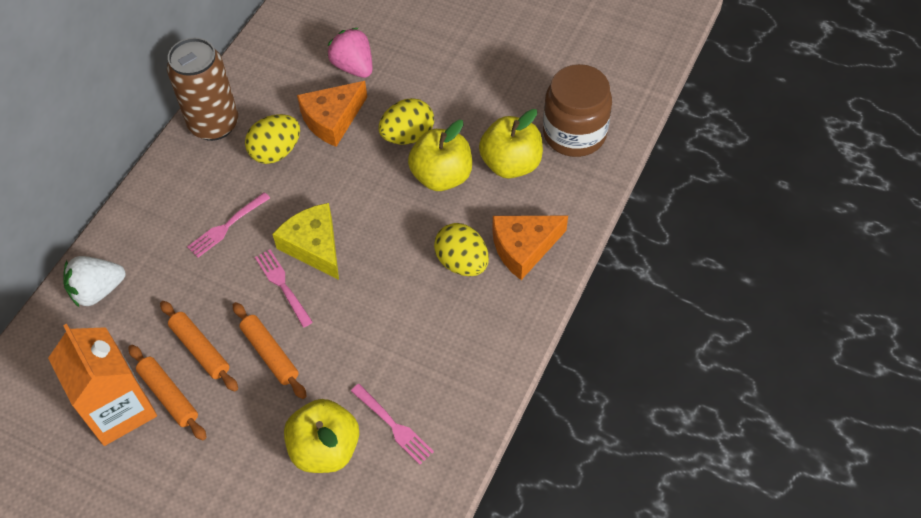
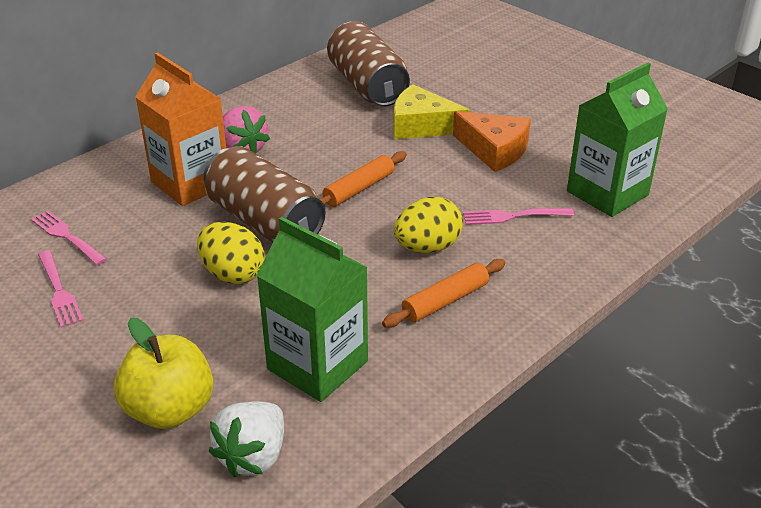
brown can: 1 -> 2
brown jar: 1 -> 0
green carton: 0 -> 2
orange cheese: 2 -> 1
orange rolling pin: 3 -> 2
yellow apple: 3 -> 1
yellow egg: 3 -> 2

